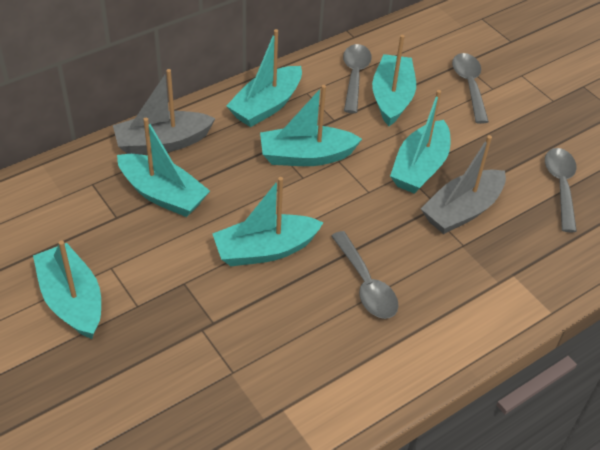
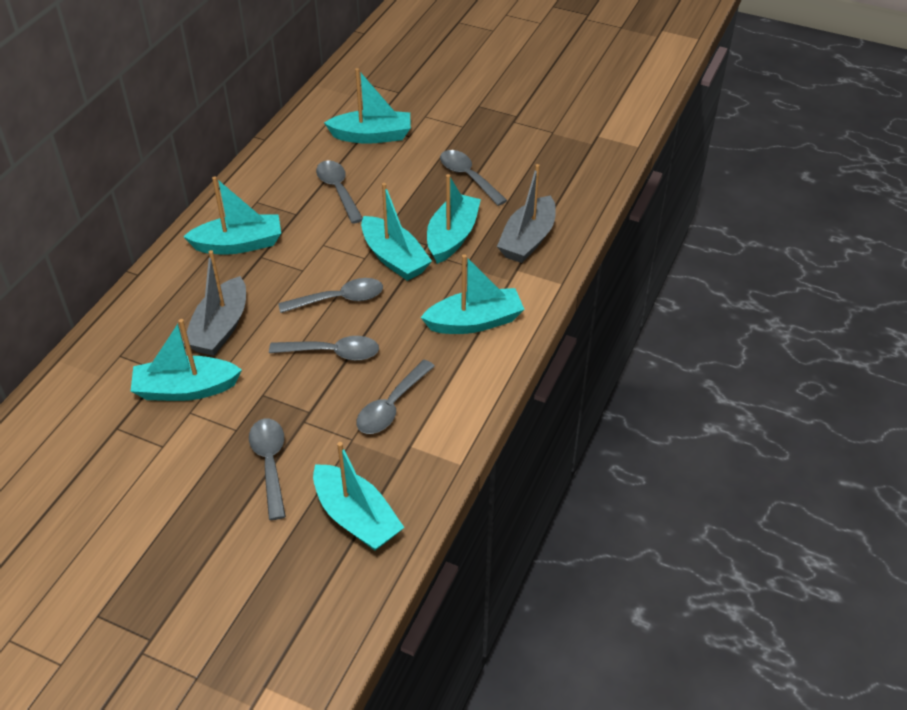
grey spoon: 4 -> 6

